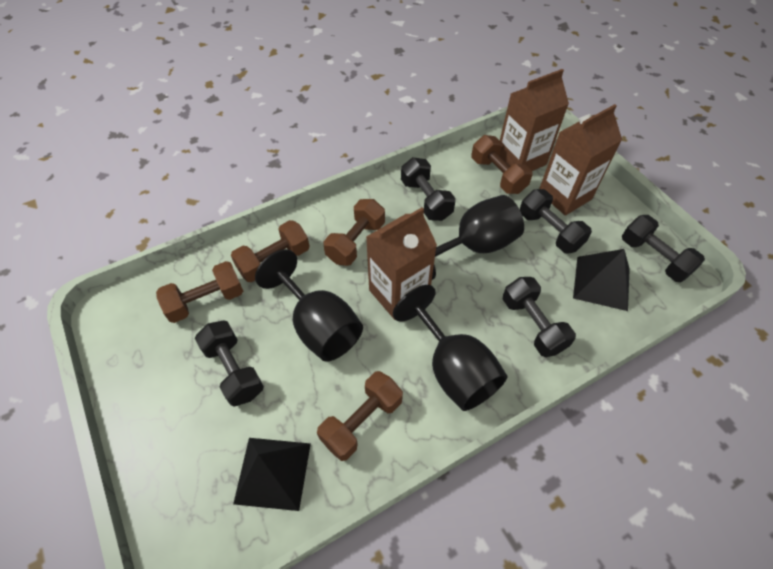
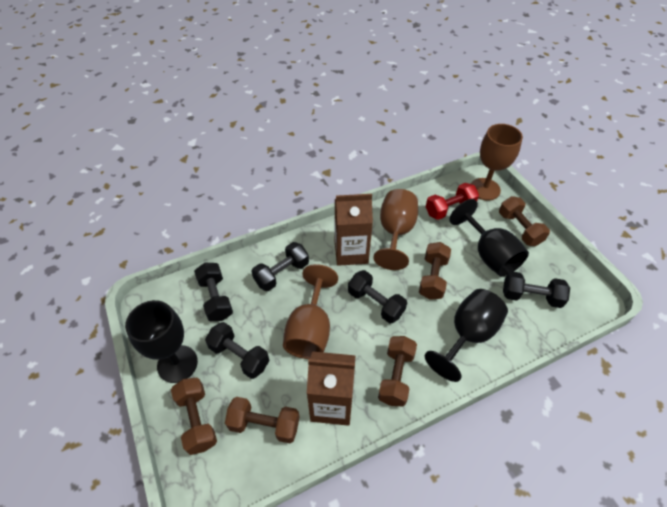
black pyramid: 2 -> 0
brown carton: 3 -> 2
brown goblet: 0 -> 3
red dumbbell: 0 -> 1

